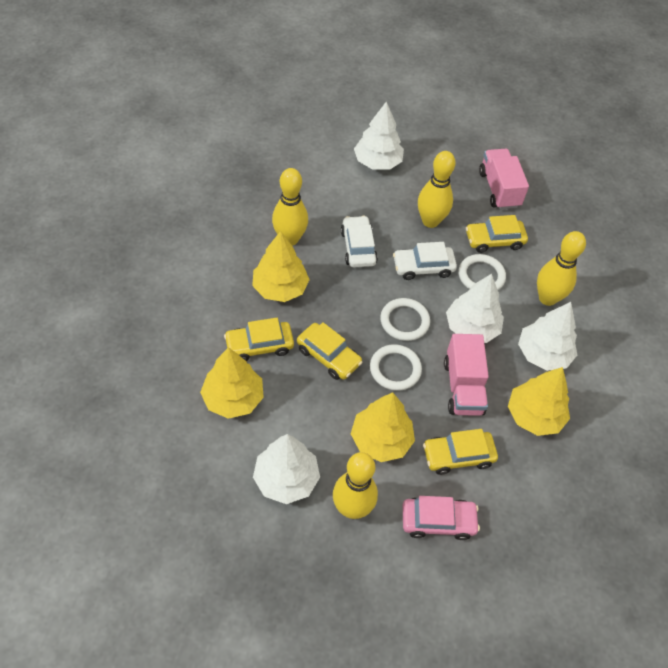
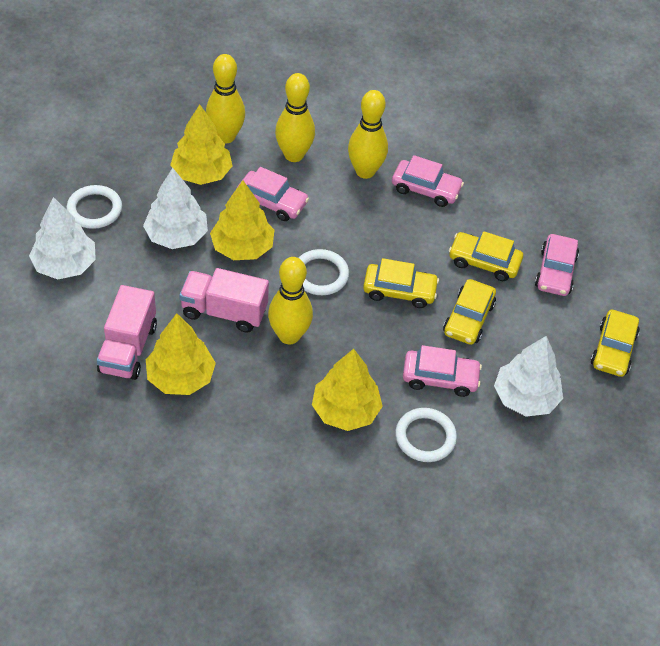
pink car: 1 -> 4
white car: 2 -> 0
white tree: 4 -> 3

